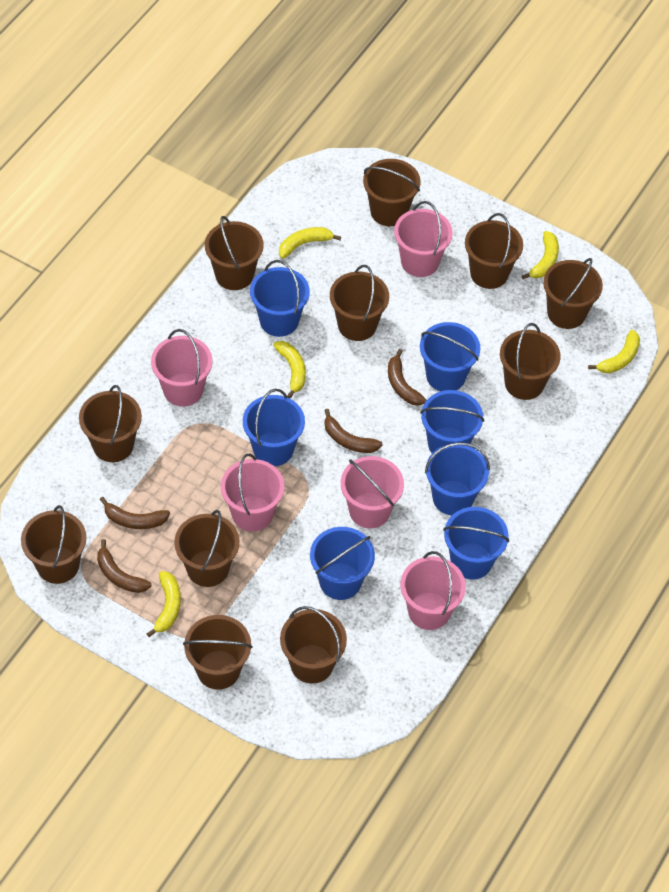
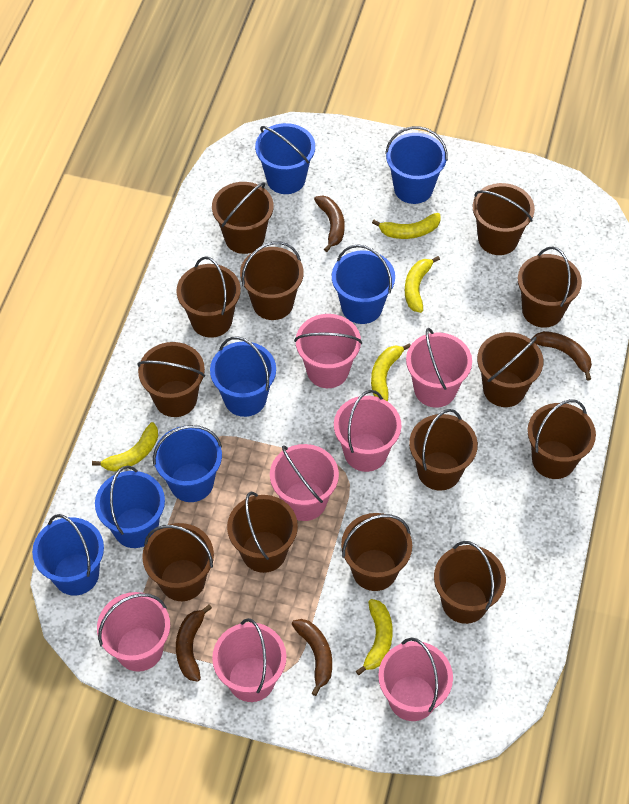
brown bucket: 11 -> 13
pink bucket: 5 -> 7

